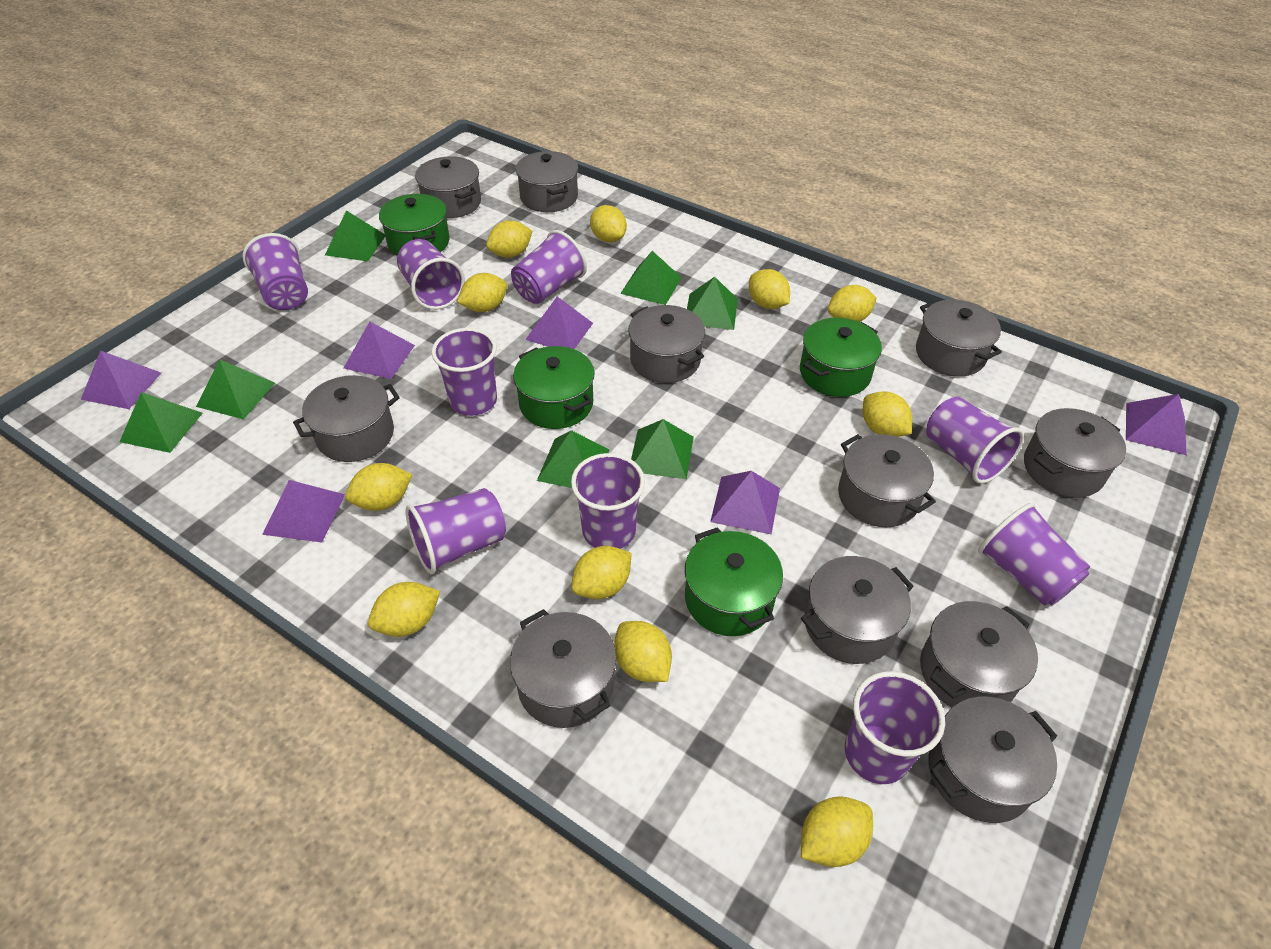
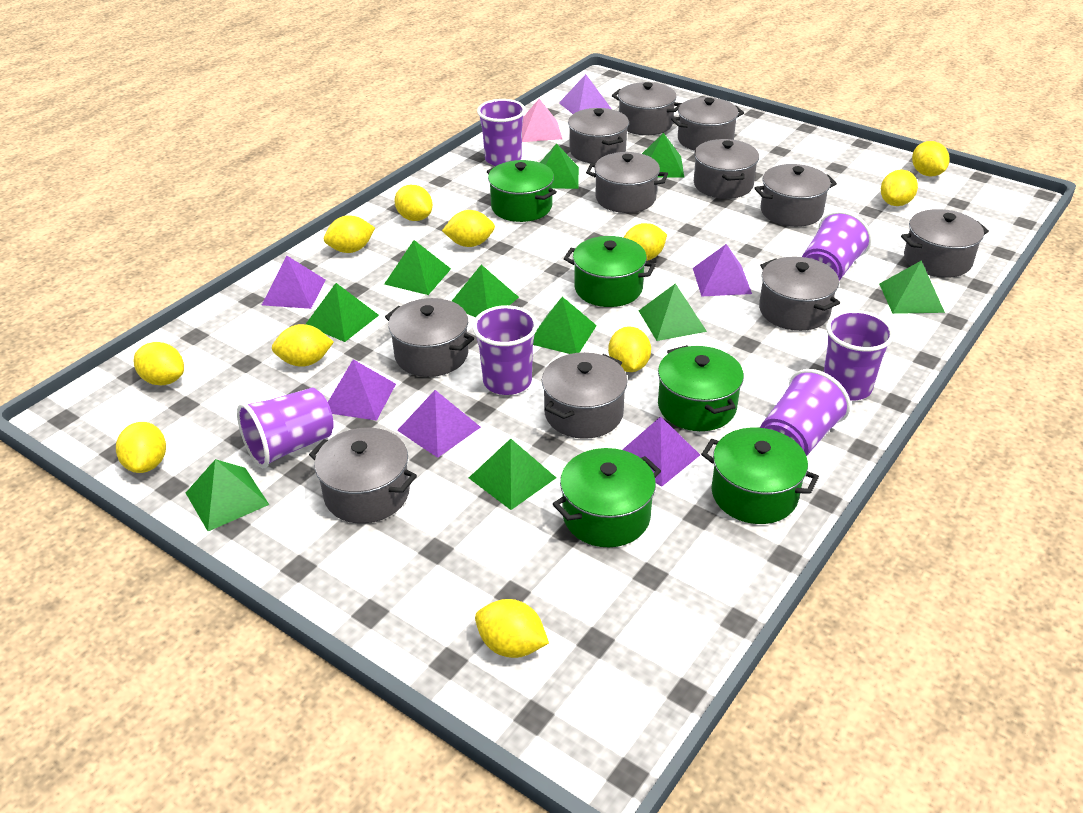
green pot: 4 -> 5
green pyramid: 7 -> 10
pink pyramid: 0 -> 1
purple cup: 9 -> 6

